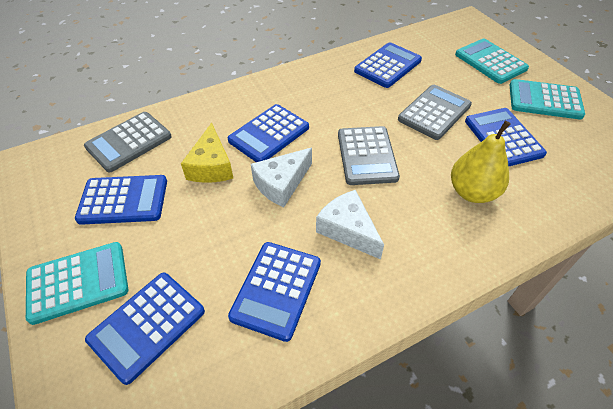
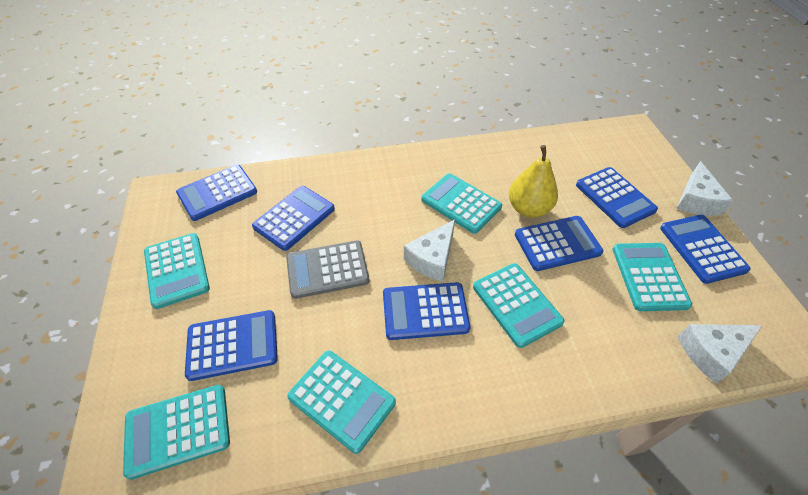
blue calculator: 6 -> 7
grey calculator: 3 -> 1
turquoise calculator: 3 -> 6
white cheese: 2 -> 3
yellow cheese: 1 -> 0

